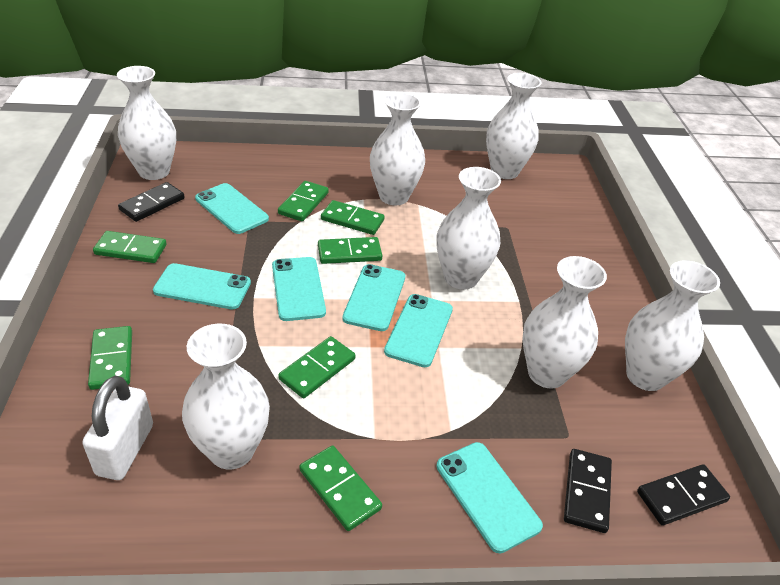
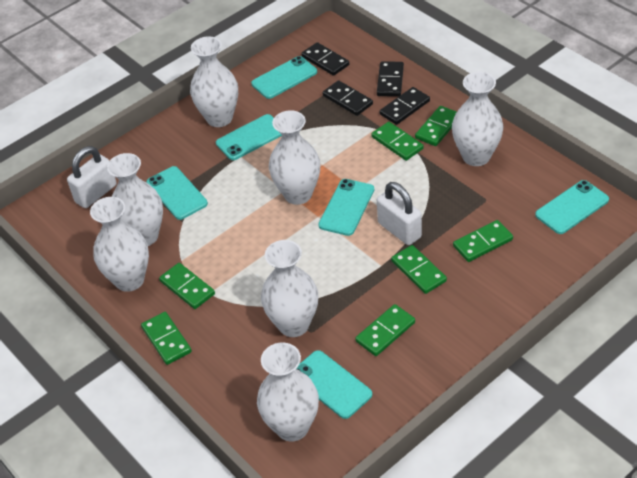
black domino: 3 -> 4
white padlock: 1 -> 2

